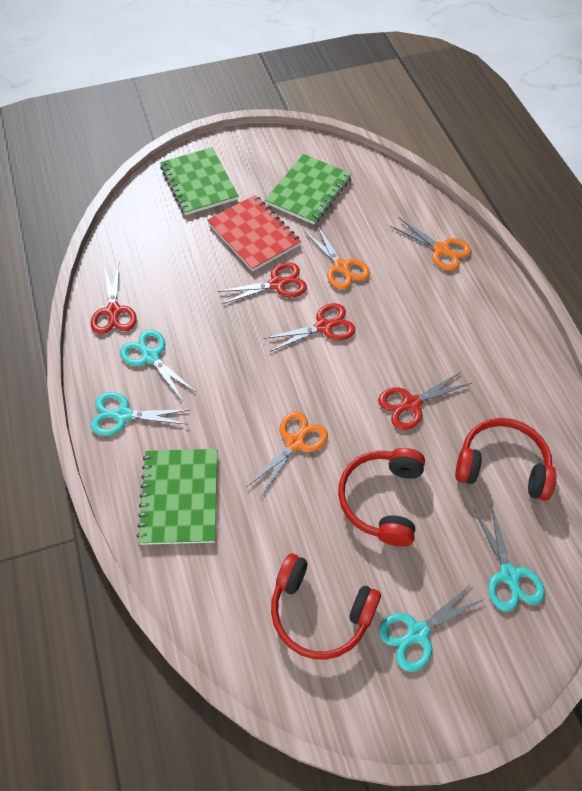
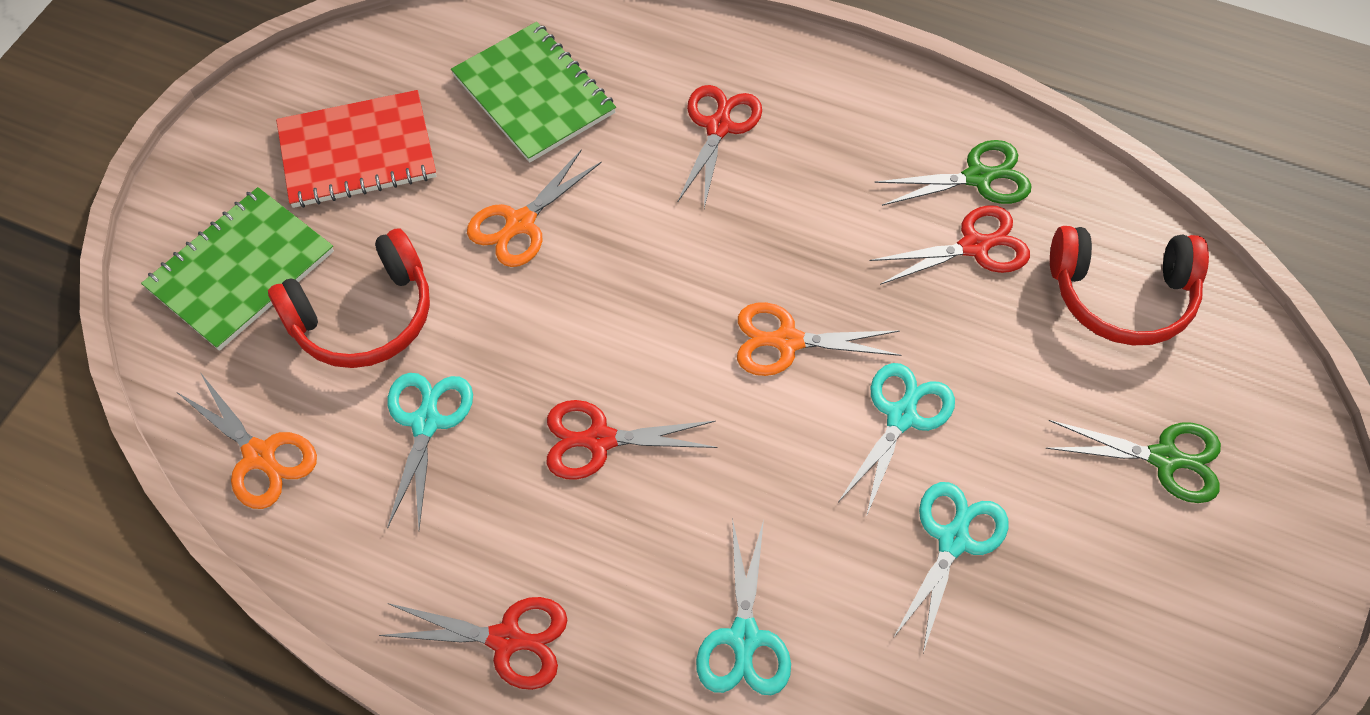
green notebook: 3 -> 2
green scissors: 0 -> 2
red headphones: 3 -> 2

